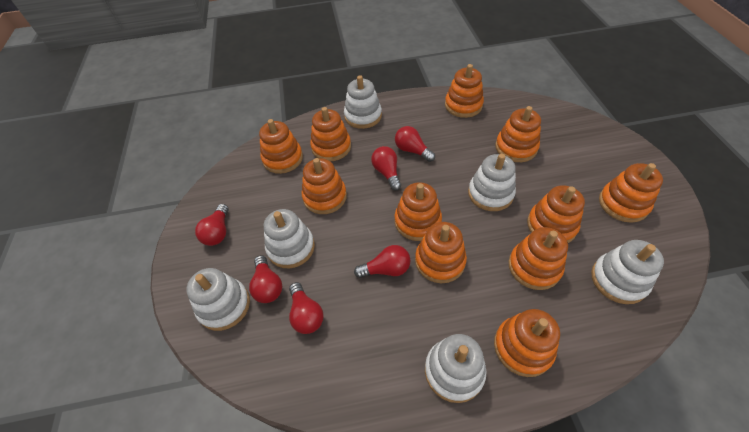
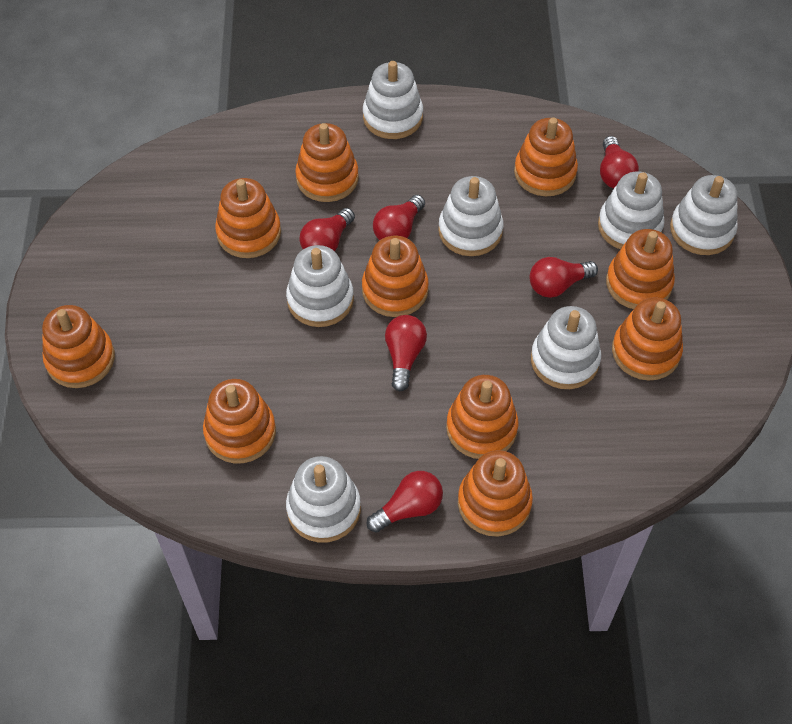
orange stacking toy: 11 -> 10
white stacking toy: 6 -> 7

